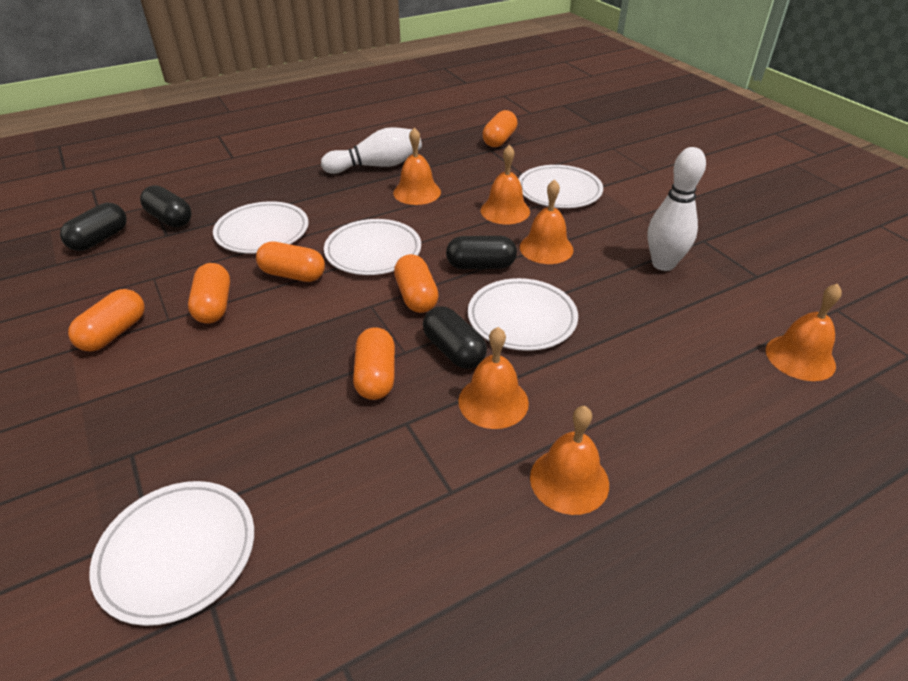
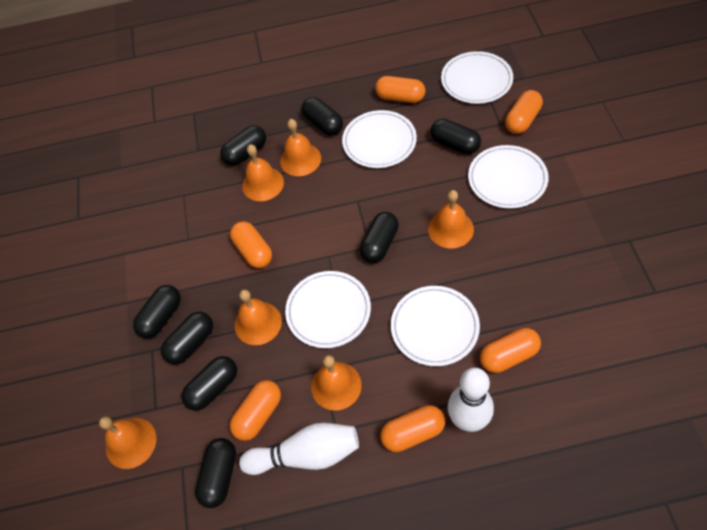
black capsule: 4 -> 8

